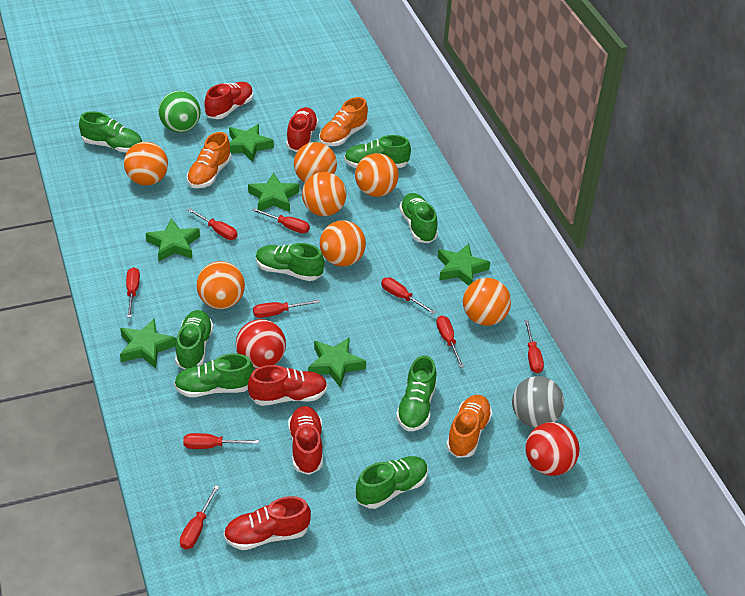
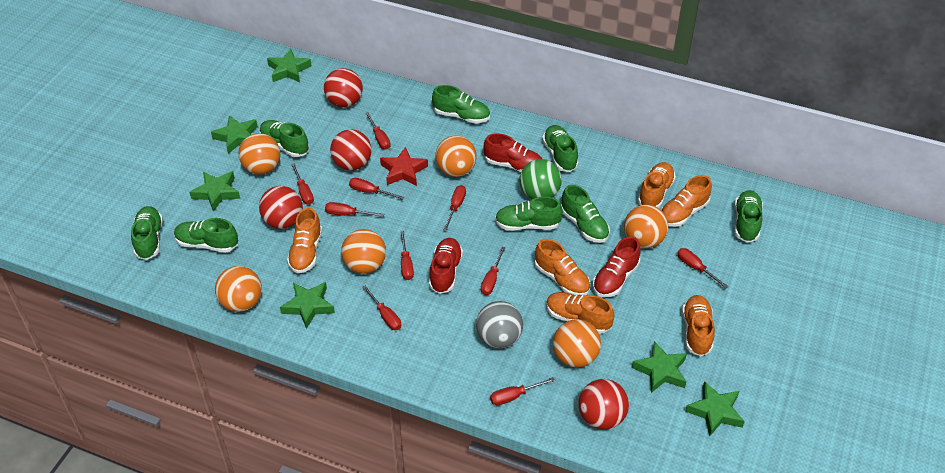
orange ball: 7 -> 6
orange shoe: 3 -> 6
red ball: 2 -> 4
red screwdriver: 9 -> 10
red shoe: 5 -> 3
red star: 0 -> 1

